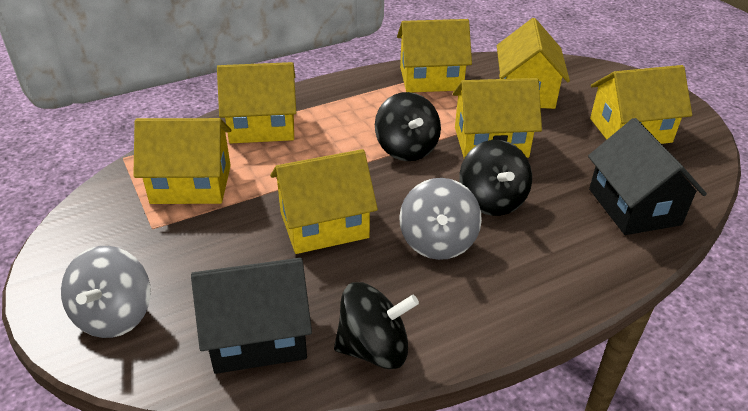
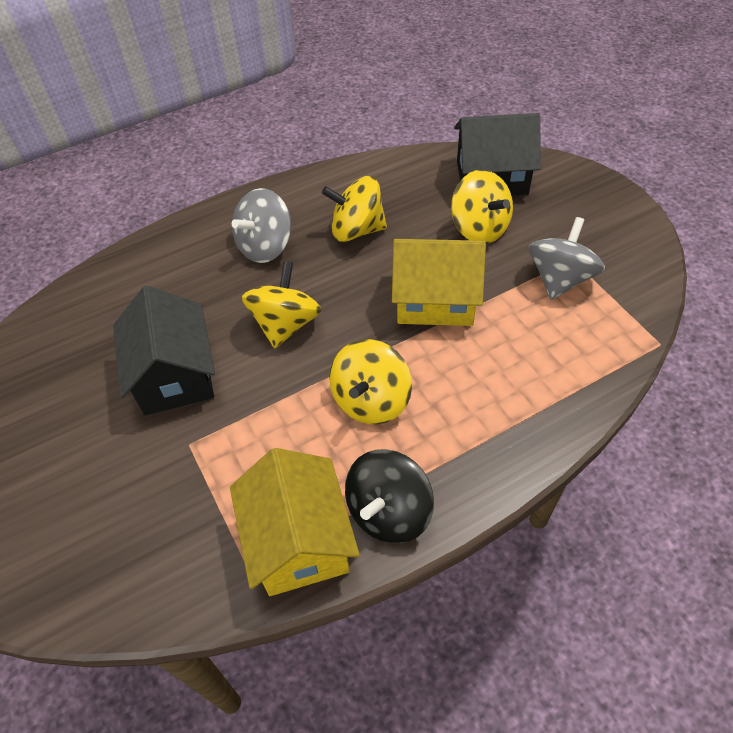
black spinning top: 3 -> 1
yellow house: 7 -> 2
yellow spinning top: 0 -> 4

